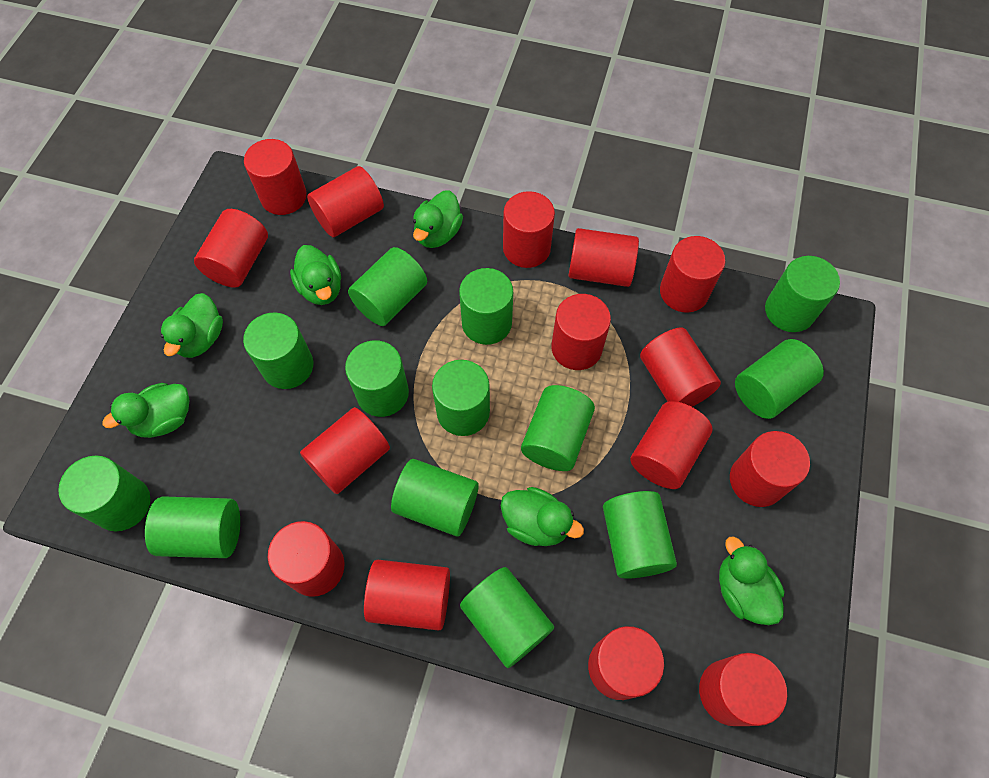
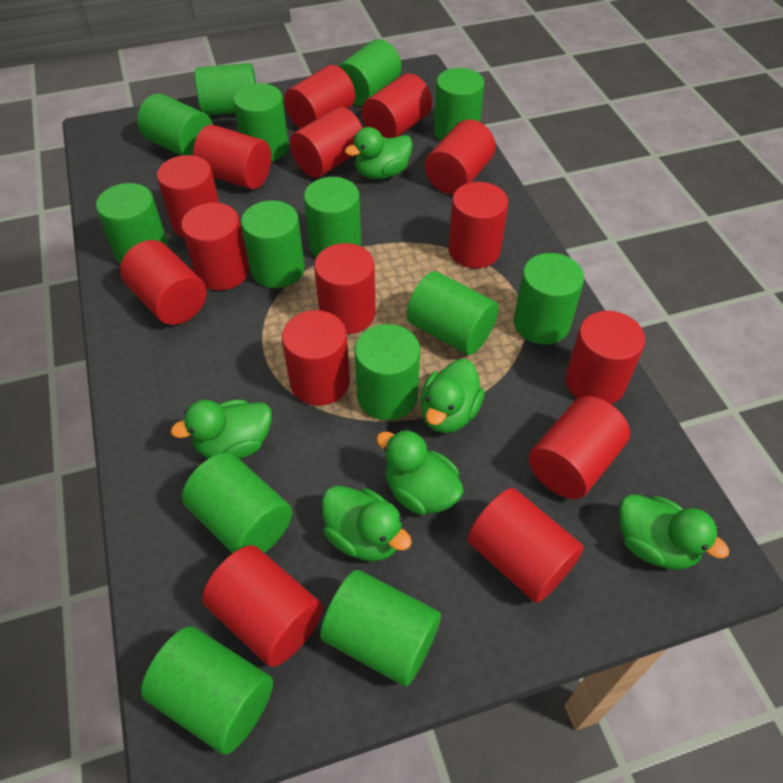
green cylinder: 13 -> 14

